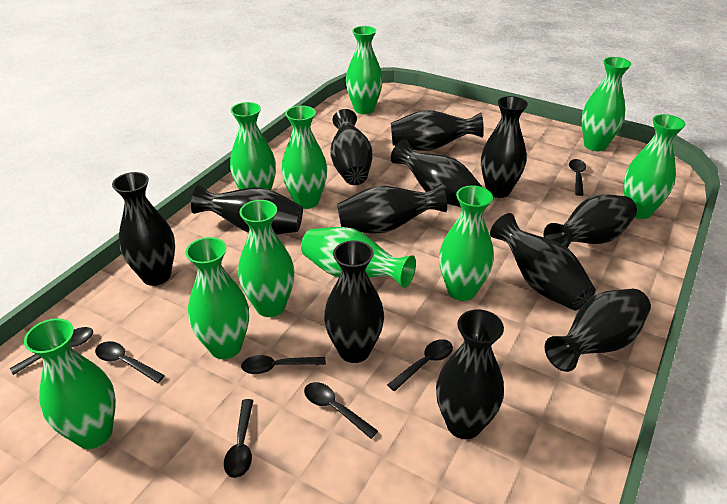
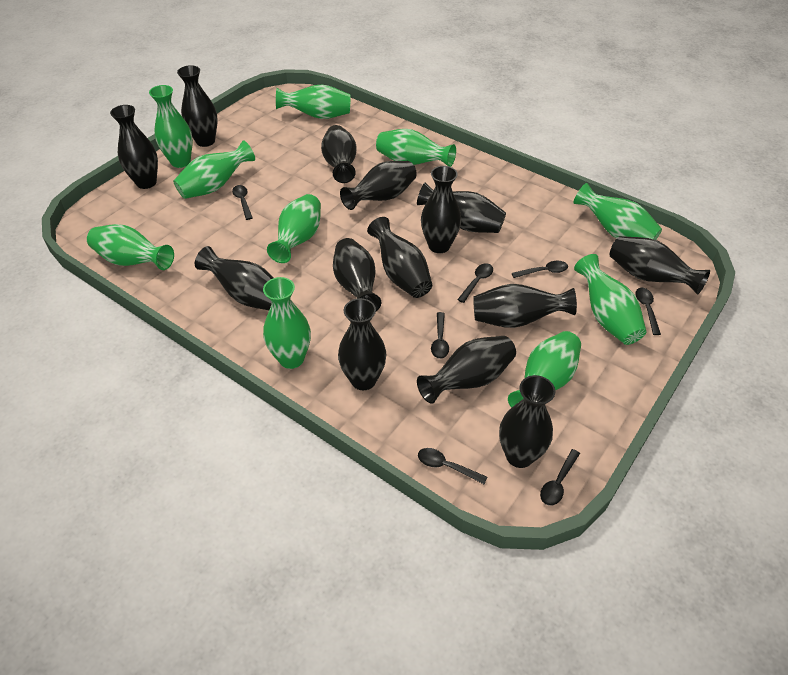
black vase: 12 -> 14

